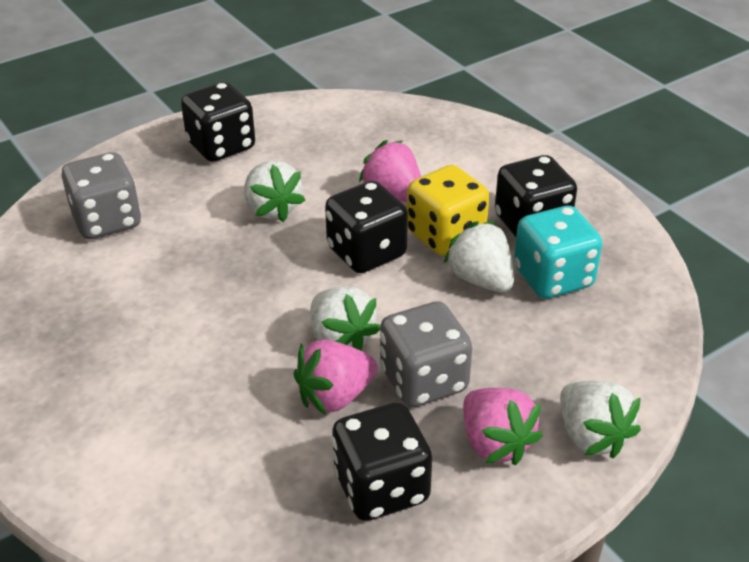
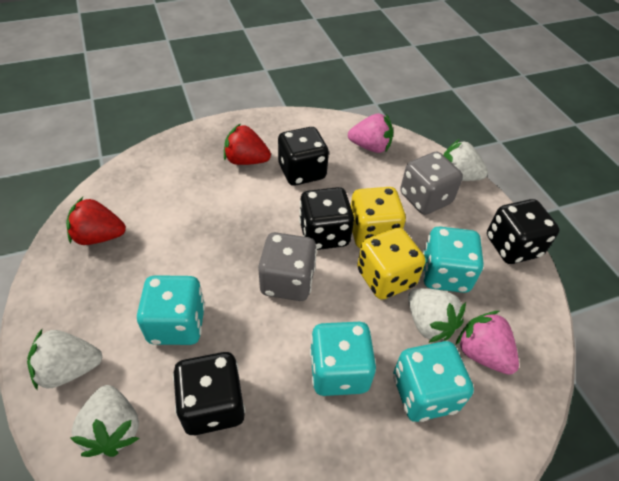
pink strawberry: 3 -> 2
red strawberry: 0 -> 2
turquoise dice: 1 -> 4
yellow dice: 1 -> 2

